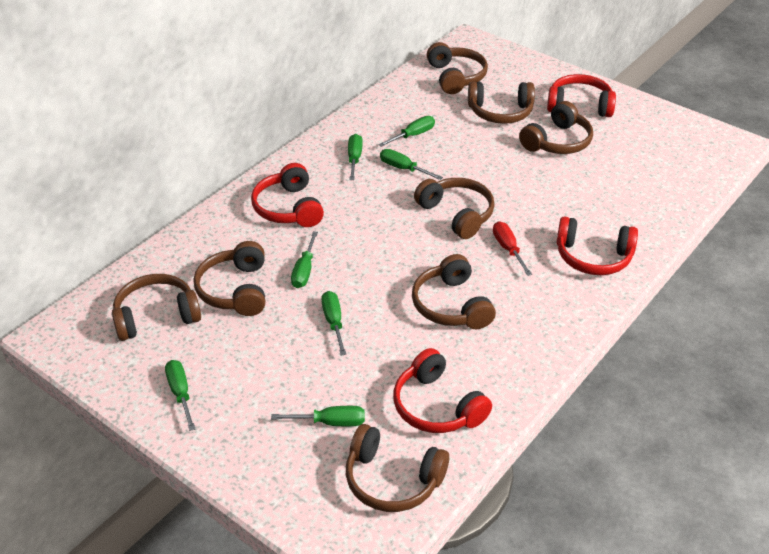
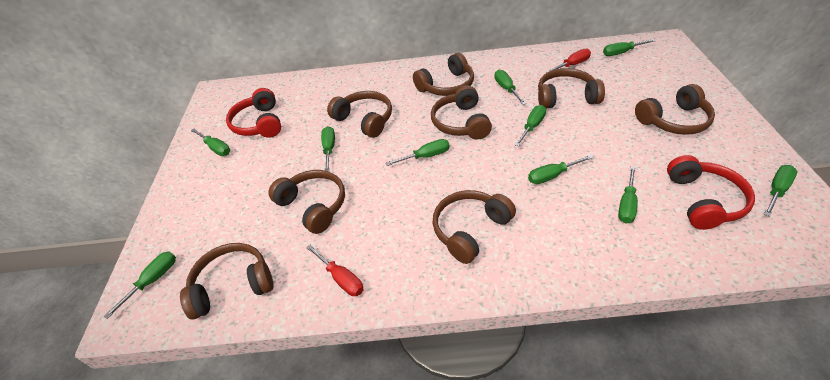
green screwdriver: 7 -> 10
red headphones: 4 -> 2
red screwdriver: 1 -> 2

